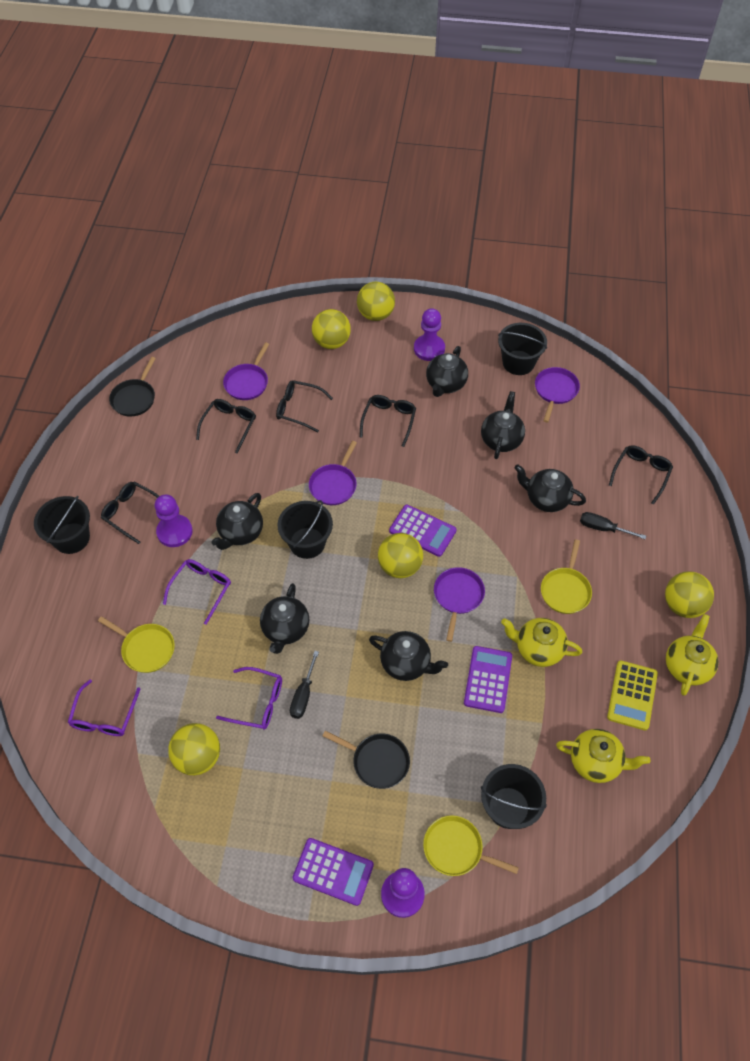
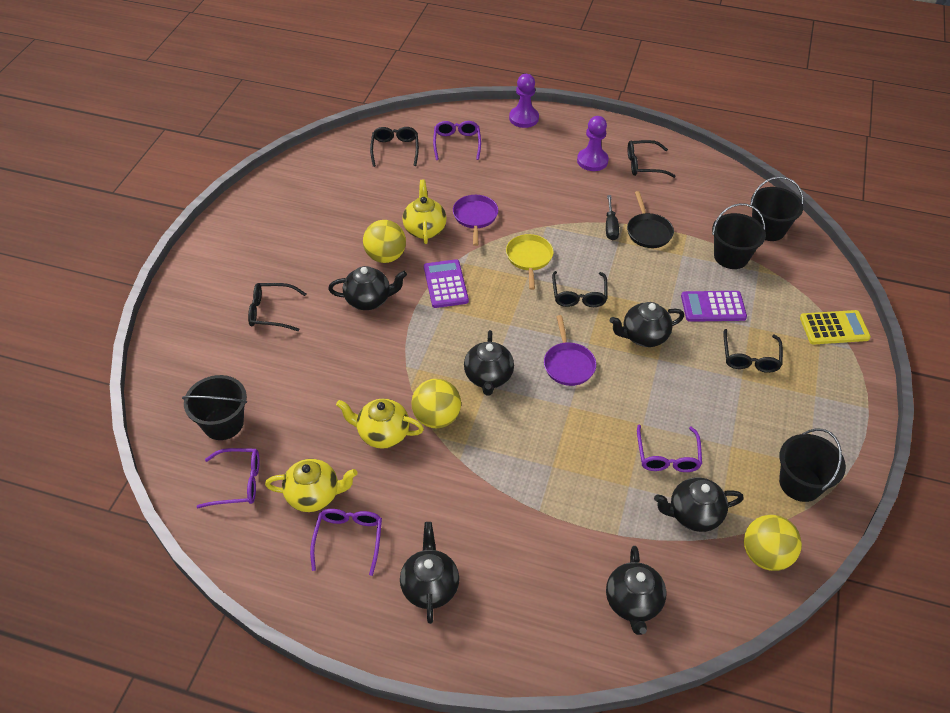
black pan: 2 -> 1
black screwdriver: 2 -> 1
purple calculator: 3 -> 2
purple glasses: 3 -> 4
purple pan: 4 -> 2
purple pawn: 3 -> 2
yellow ball: 5 -> 3
yellow pan: 3 -> 1

